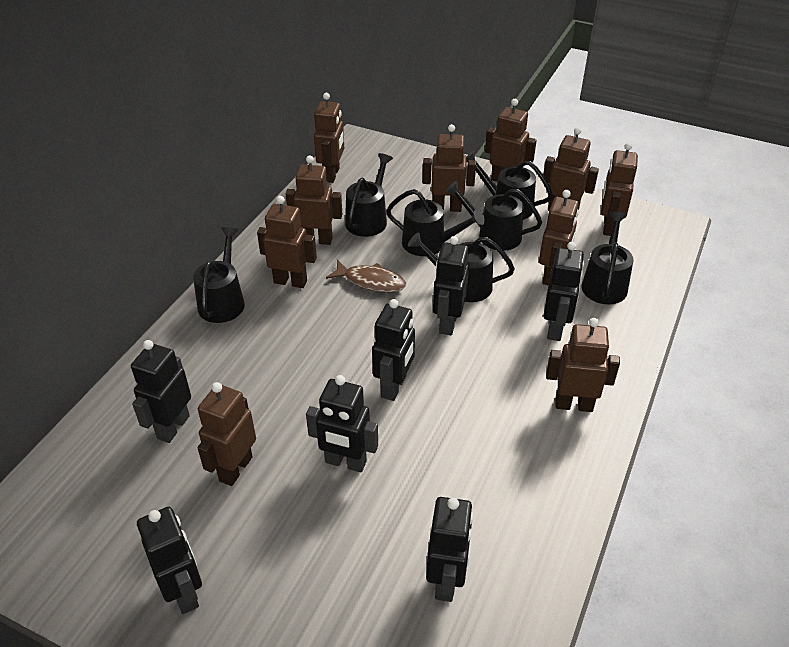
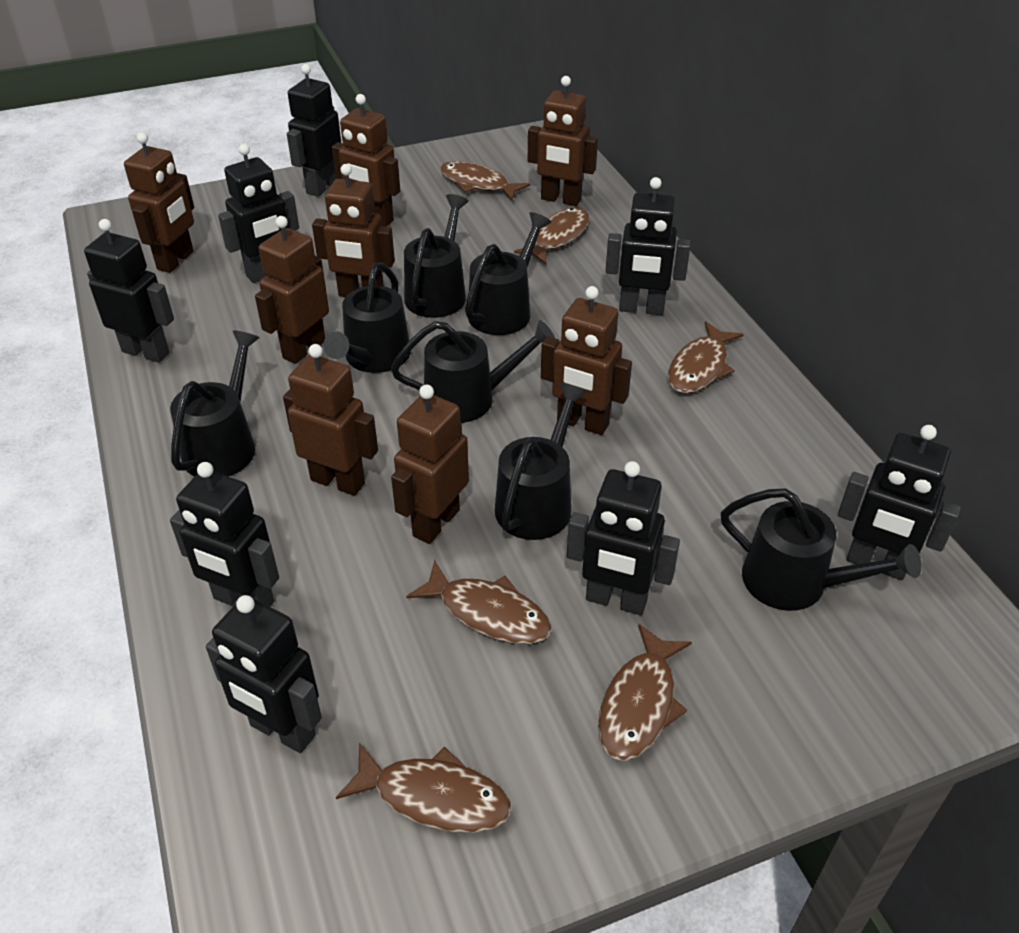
black robot: 7 -> 8
brown fish: 1 -> 6
brown robot: 10 -> 8

